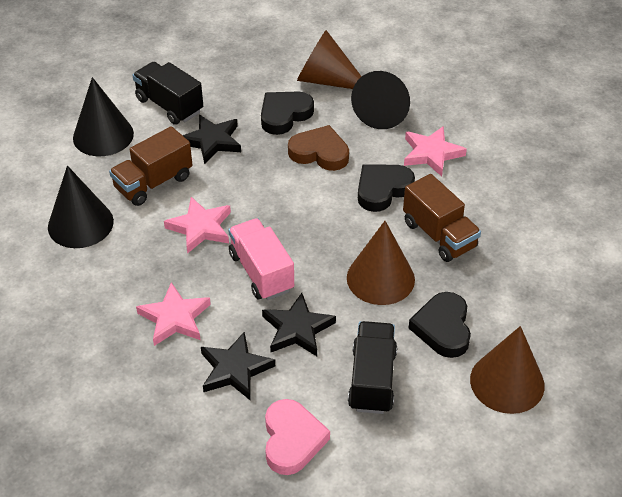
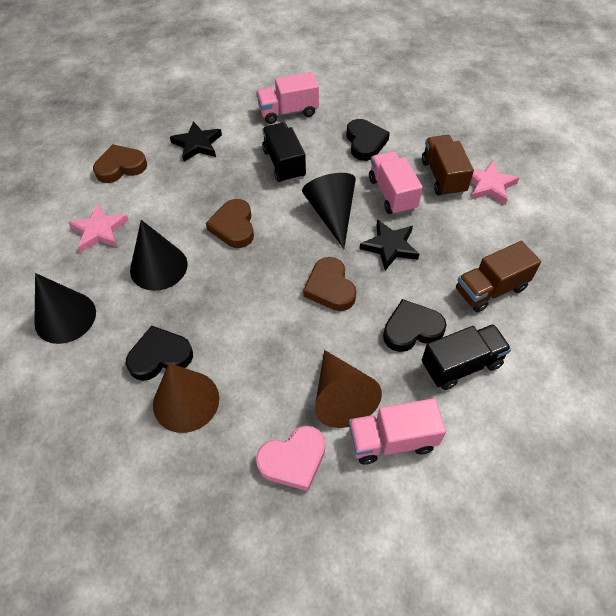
black star: 3 -> 2
brown cone: 3 -> 2
brown heart: 1 -> 3
pink star: 3 -> 2
pink truck: 1 -> 3

